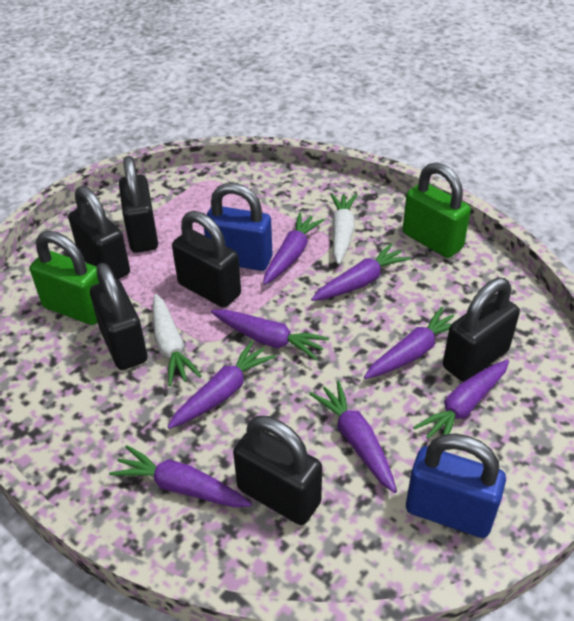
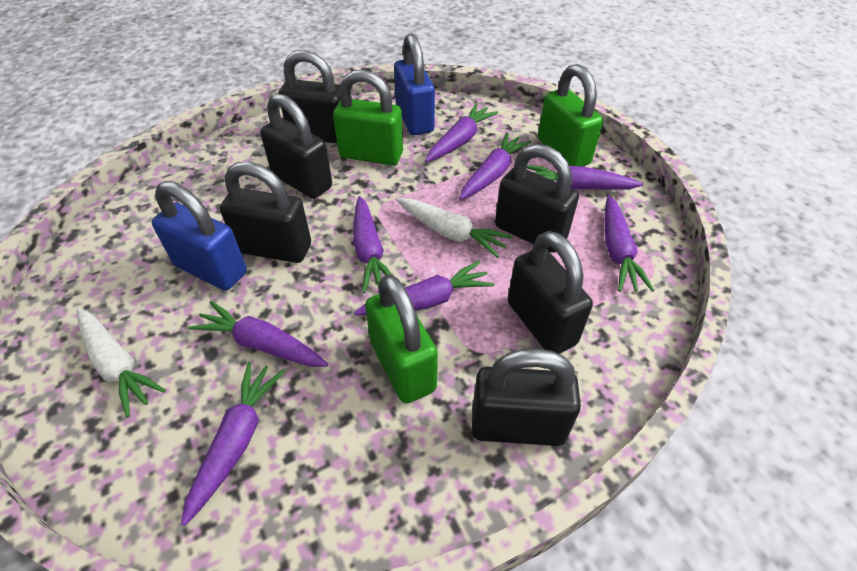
green padlock: 2 -> 3

